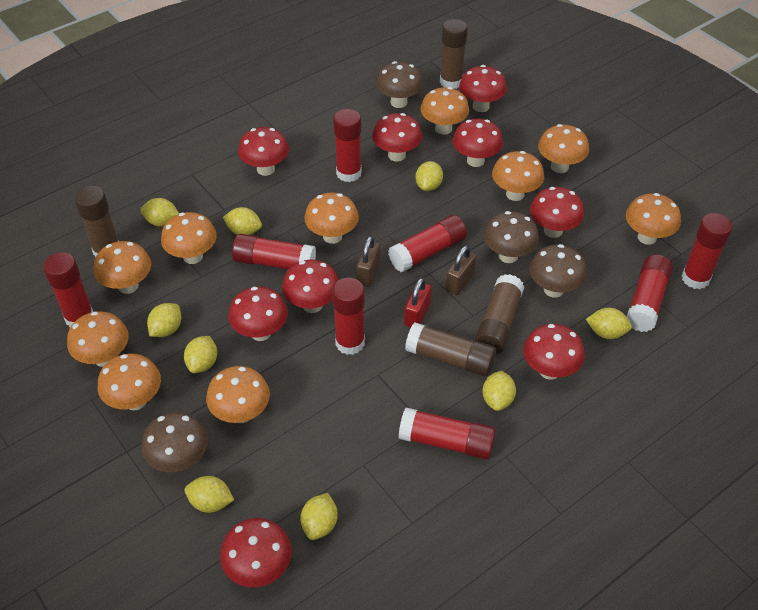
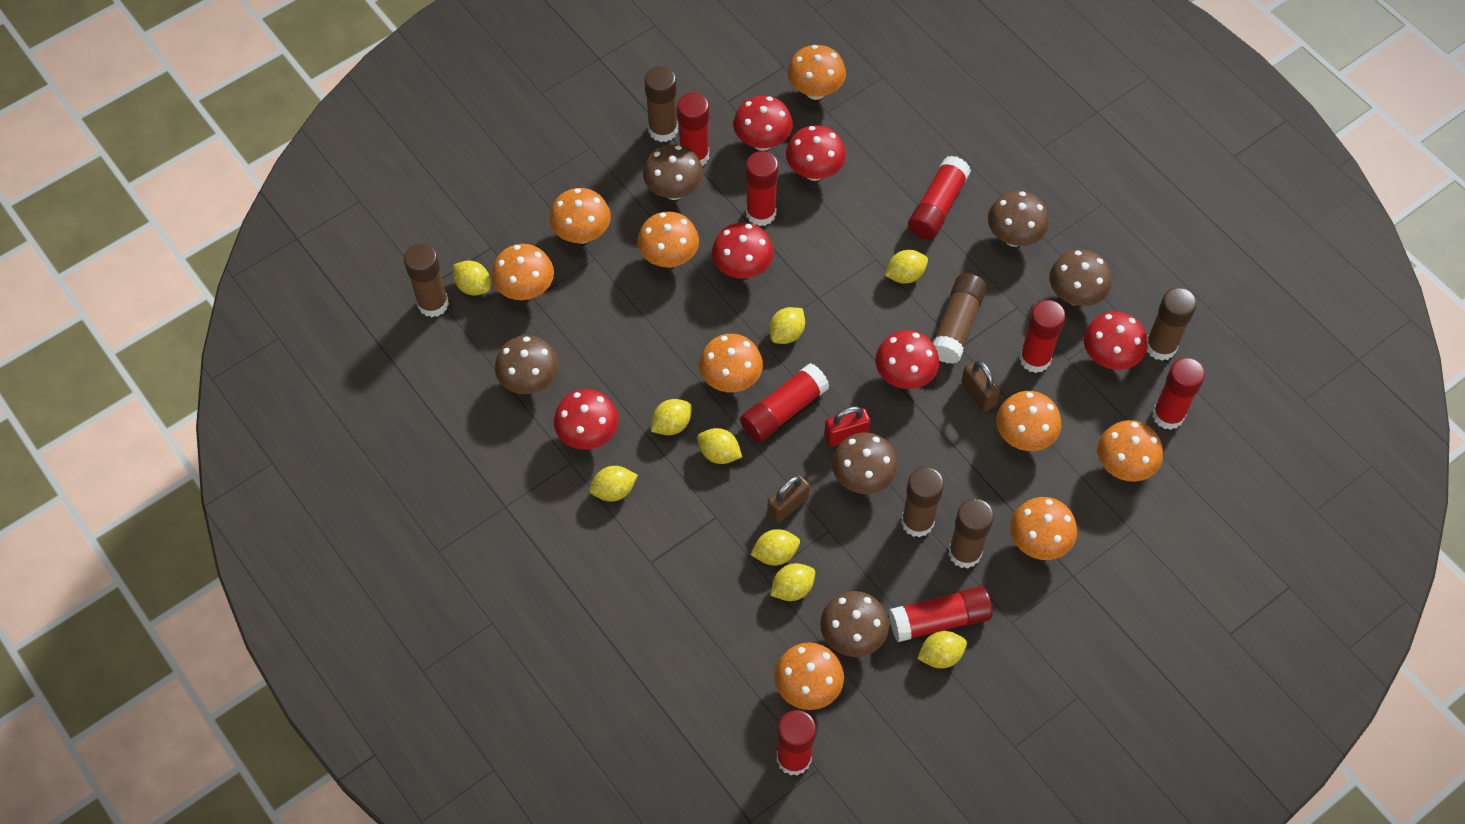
brown glue stick: 4 -> 6
brown mushroom: 4 -> 6
orange mushroom: 10 -> 9
red mushroom: 9 -> 6

